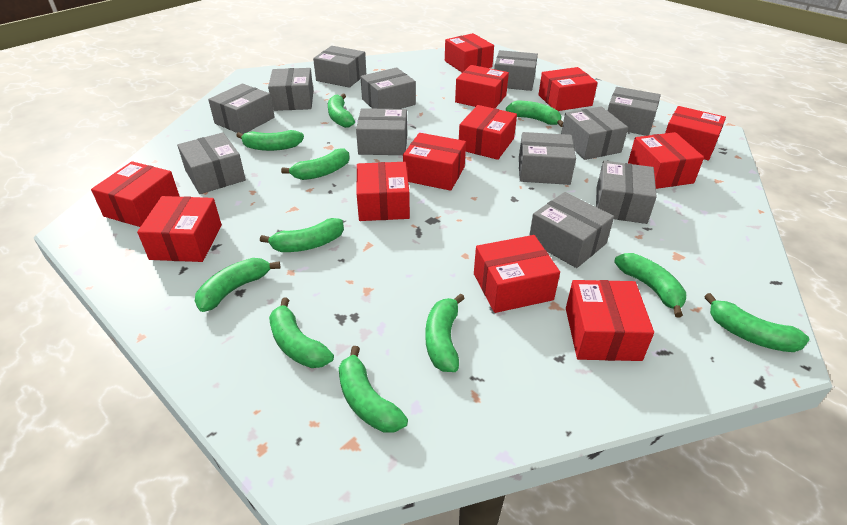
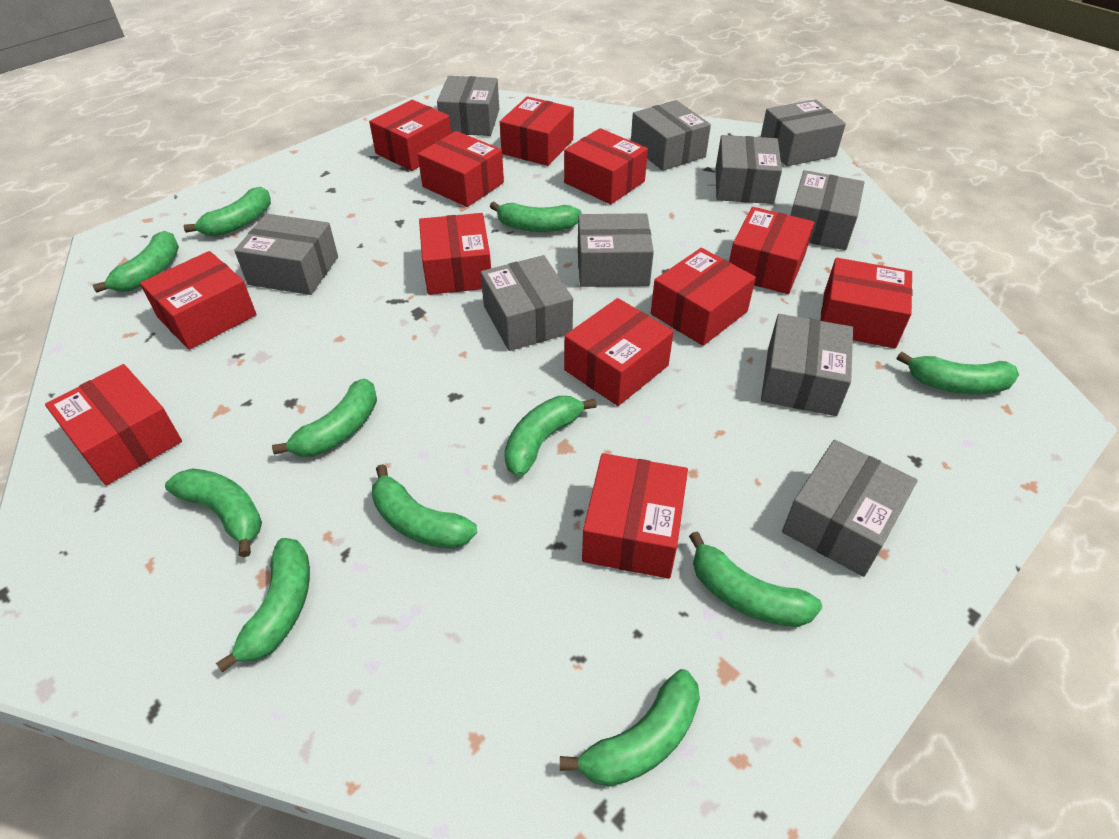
grey box: 12 -> 10

